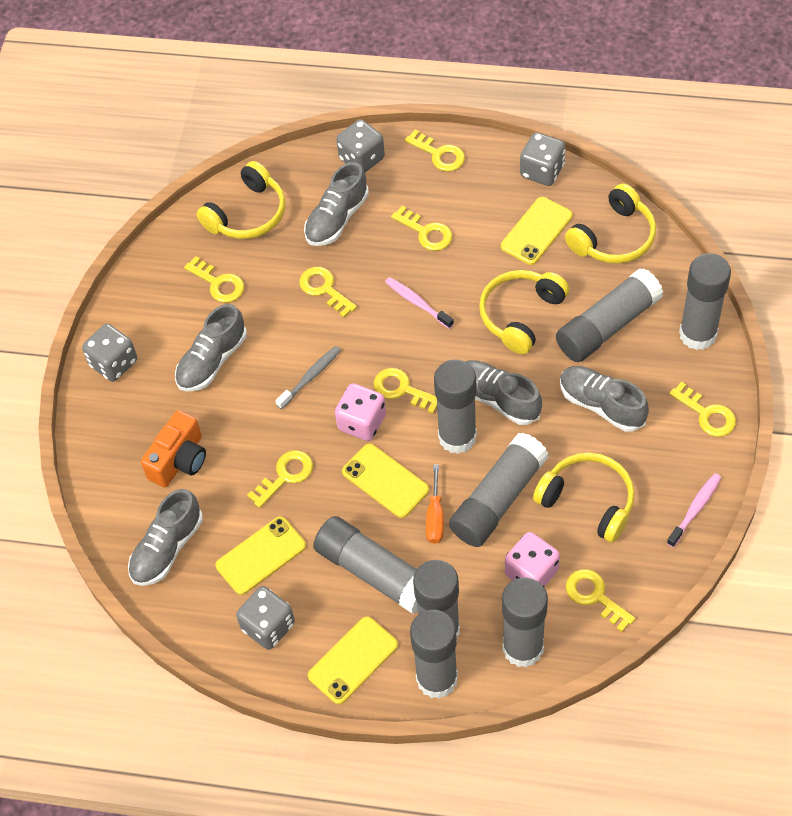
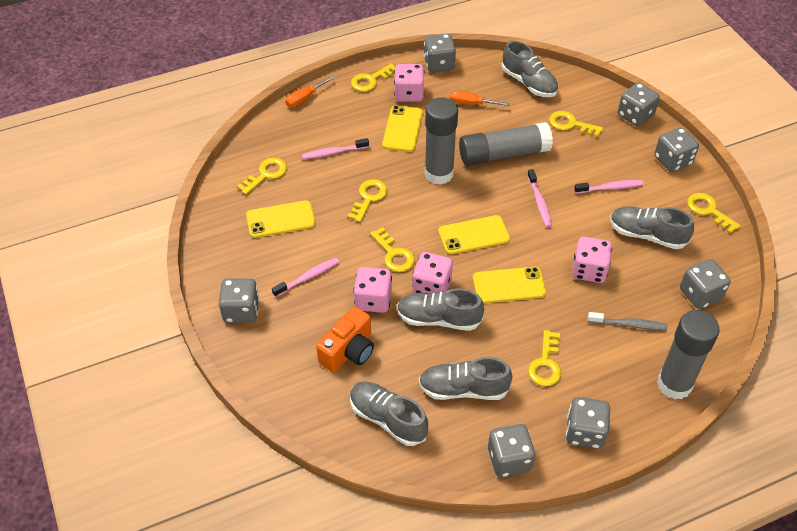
grey dice: 4 -> 7
grey glue stick: 8 -> 3
orange screwdriver: 1 -> 2
pink dice: 2 -> 4
pink toothbrush: 2 -> 4
yellow headphones: 4 -> 0
yellow key: 8 -> 7

